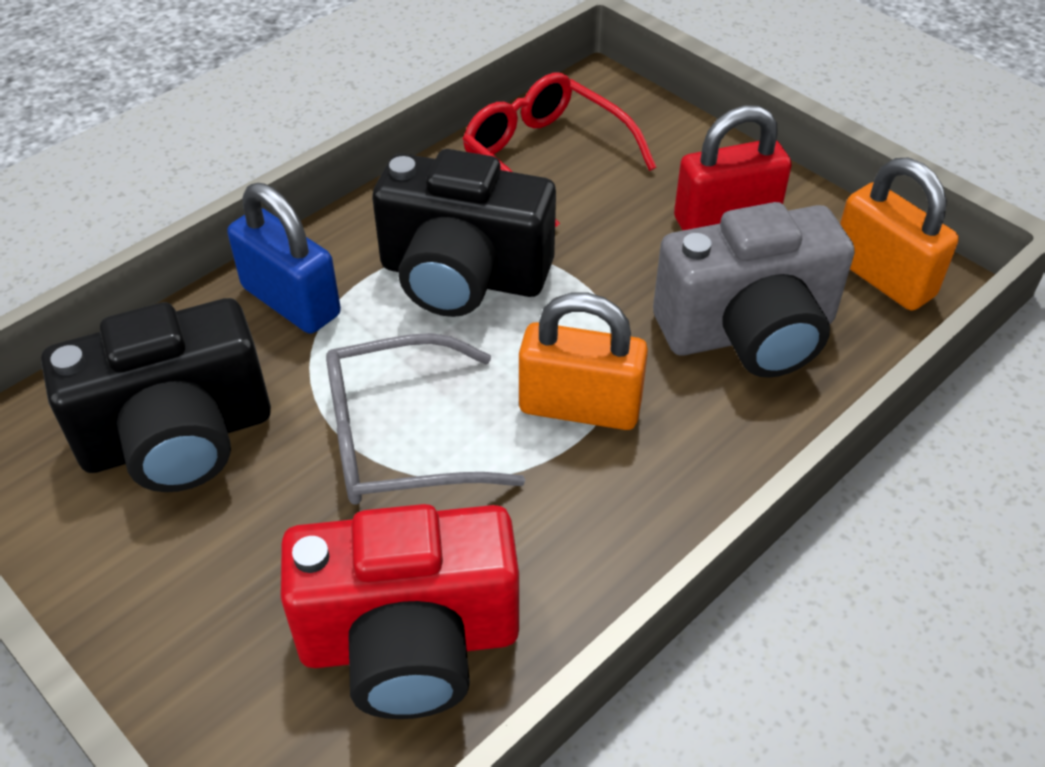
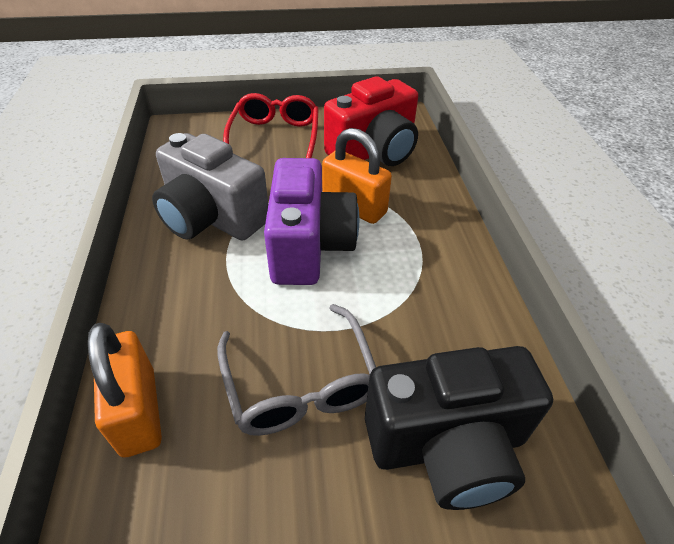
black camera: 2 -> 1
blue padlock: 1 -> 0
purple camera: 0 -> 1
red padlock: 1 -> 0

